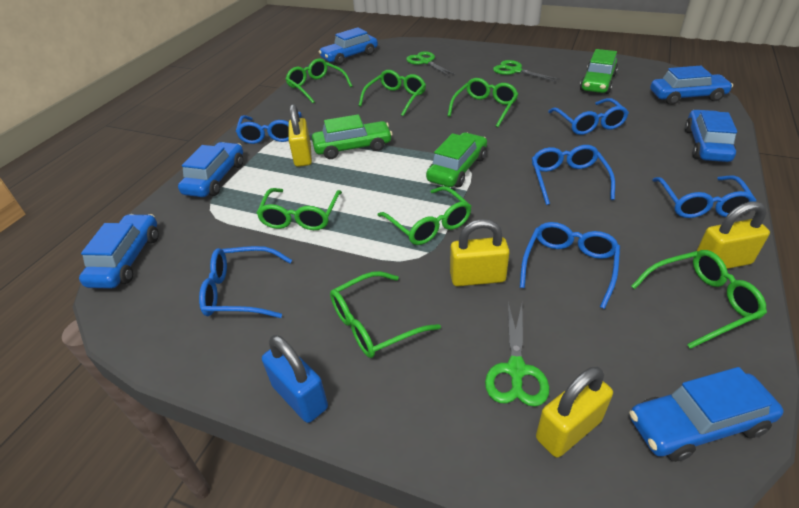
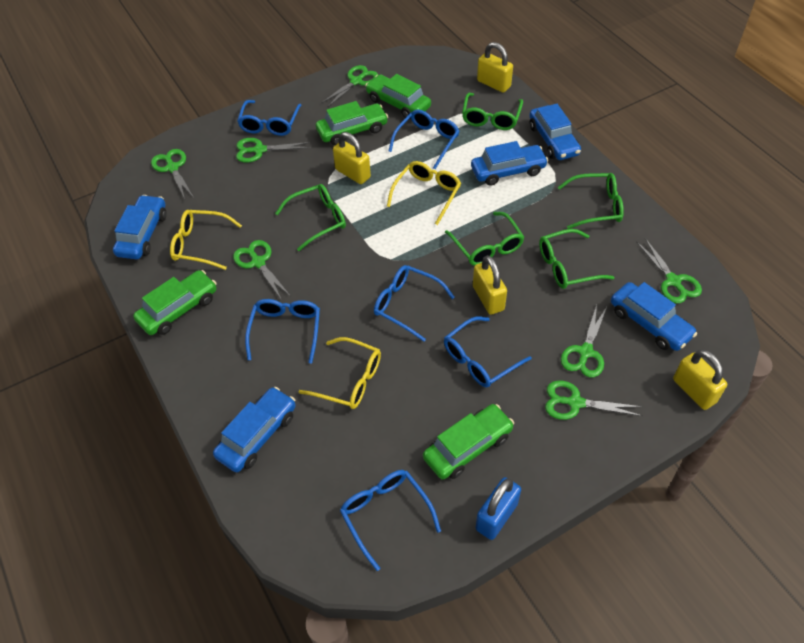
blue car: 6 -> 5
green car: 3 -> 4
green glasses: 7 -> 5
green scissors: 3 -> 7
yellow glasses: 0 -> 3

